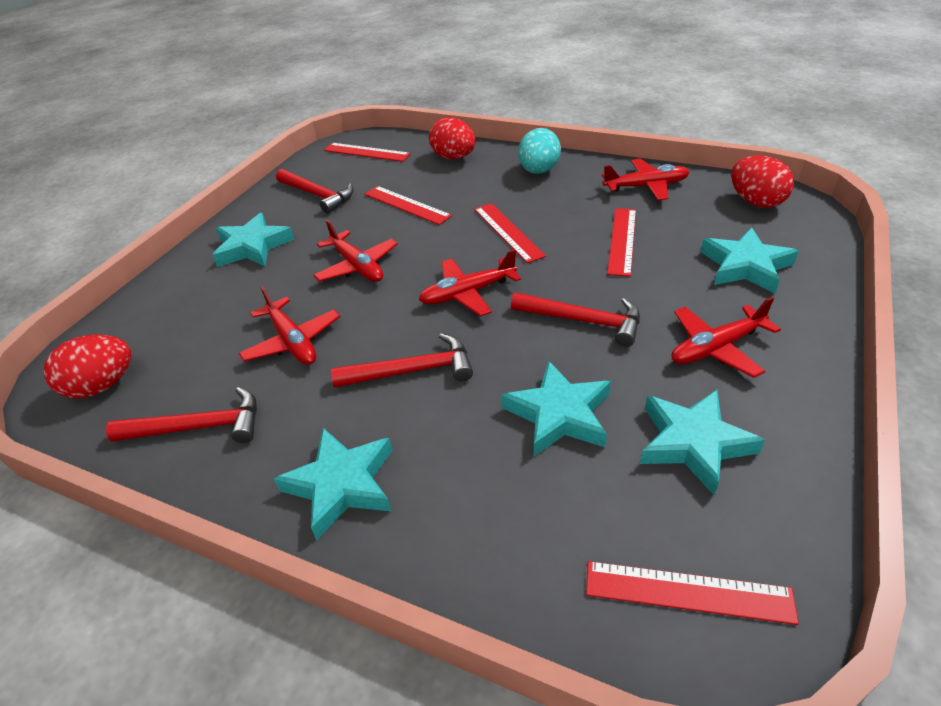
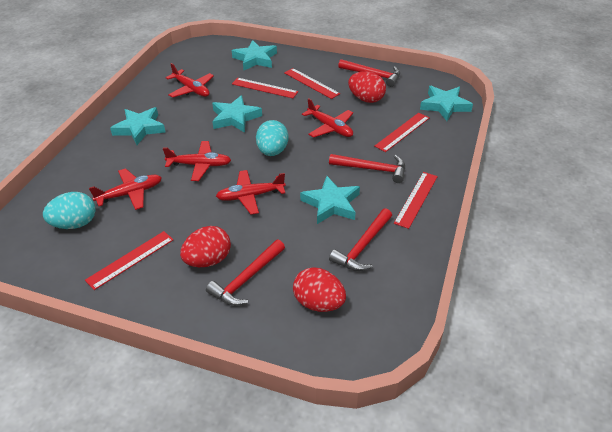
turquoise egg: 1 -> 2

